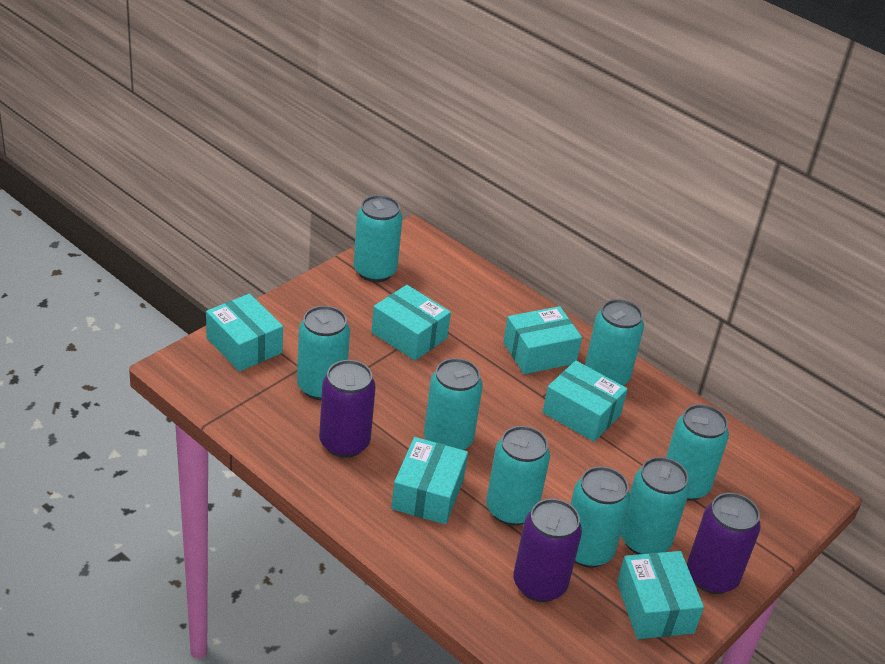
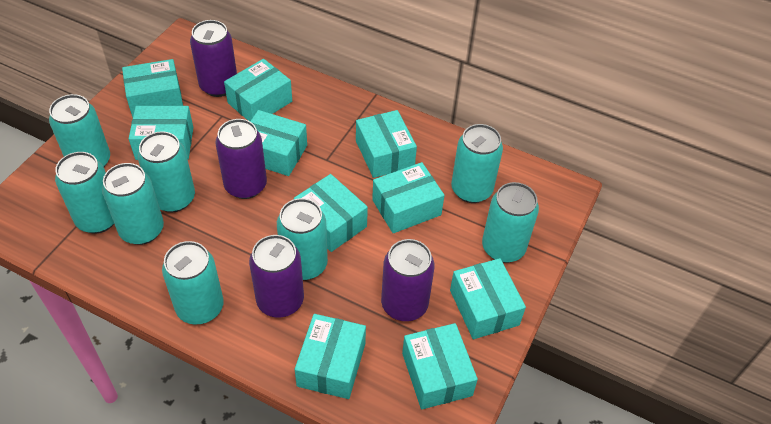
purple can: 3 -> 4
turquoise box: 6 -> 10

